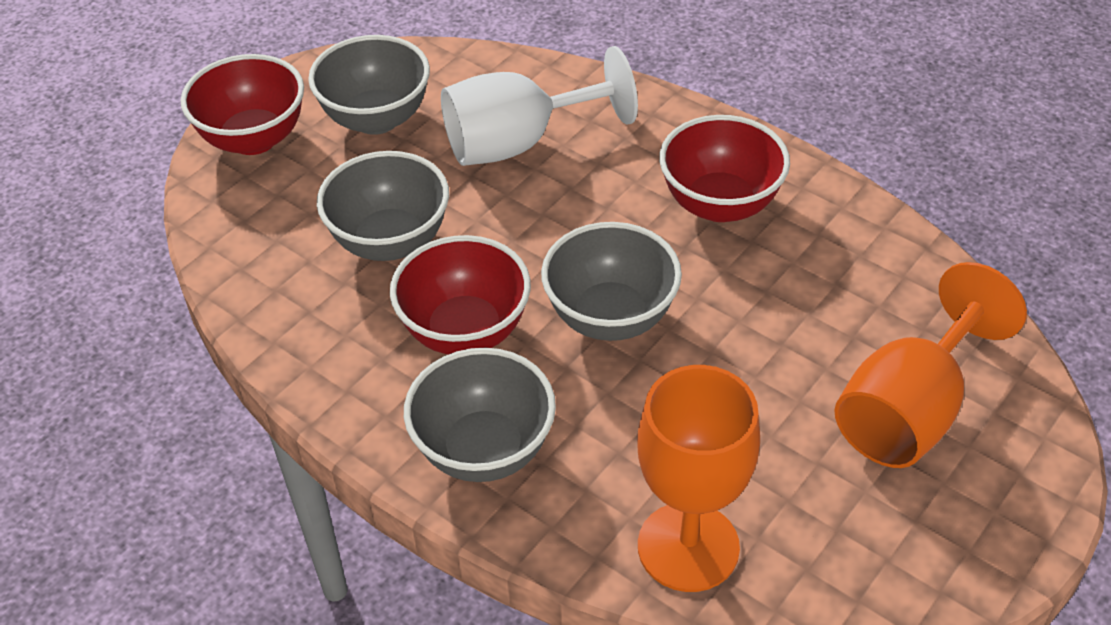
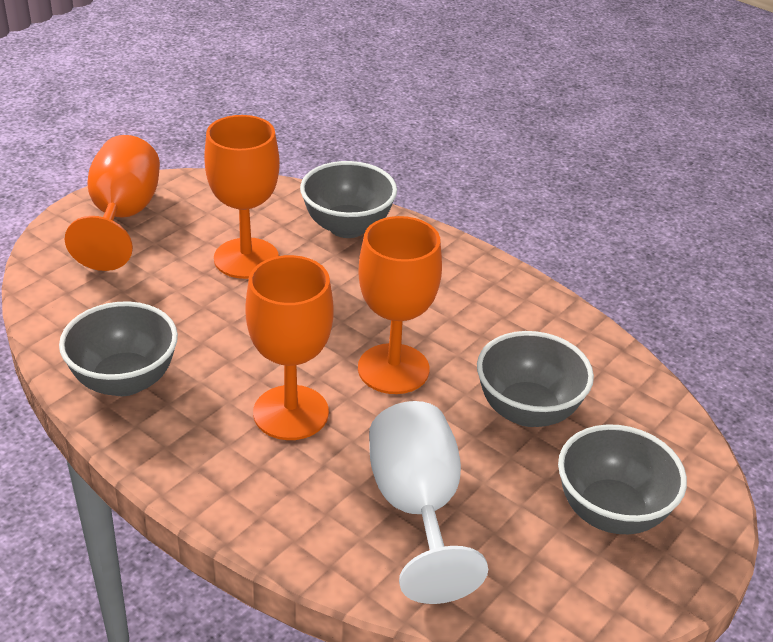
orange goblet: 2 -> 4
red bowl: 3 -> 0

